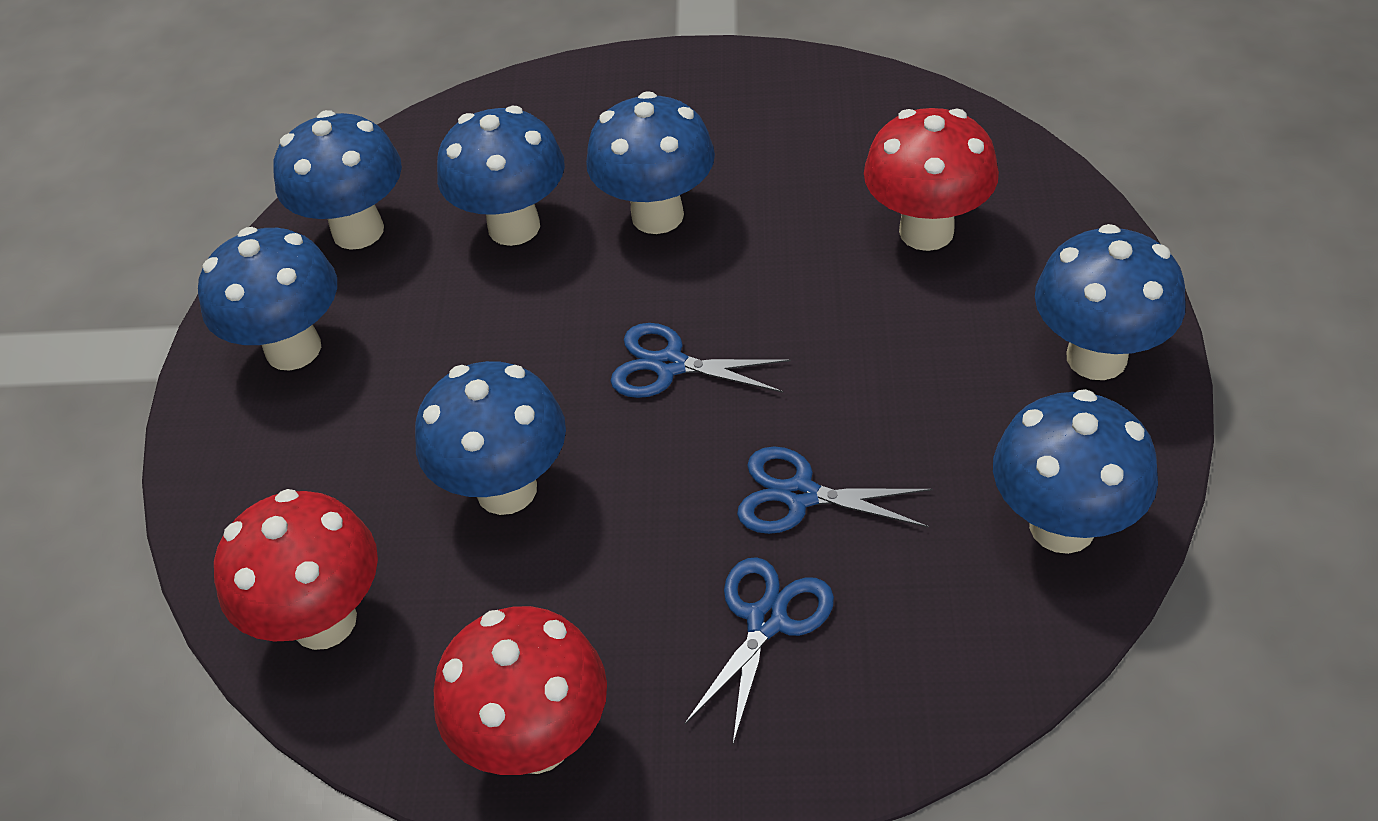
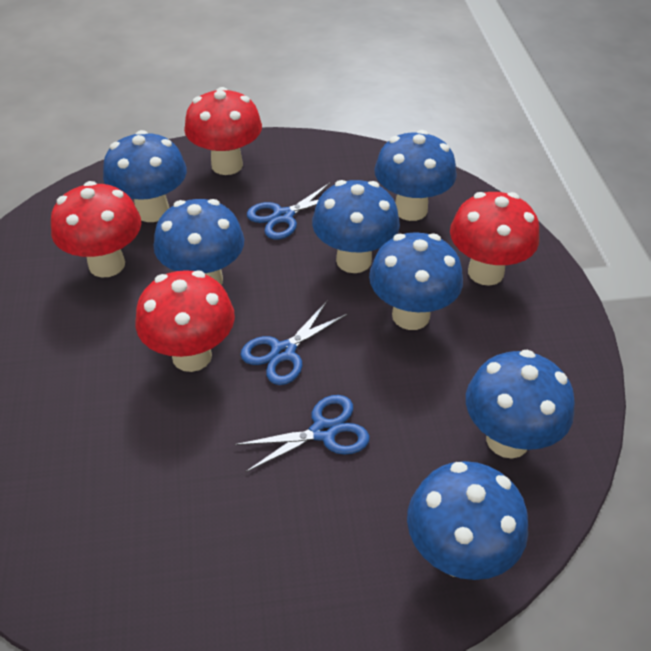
red mushroom: 3 -> 4

